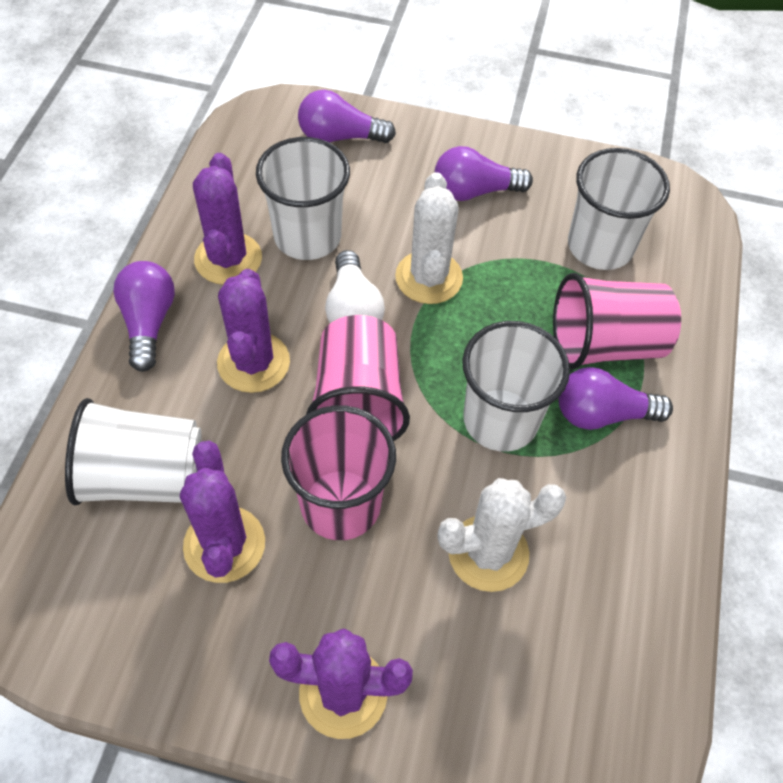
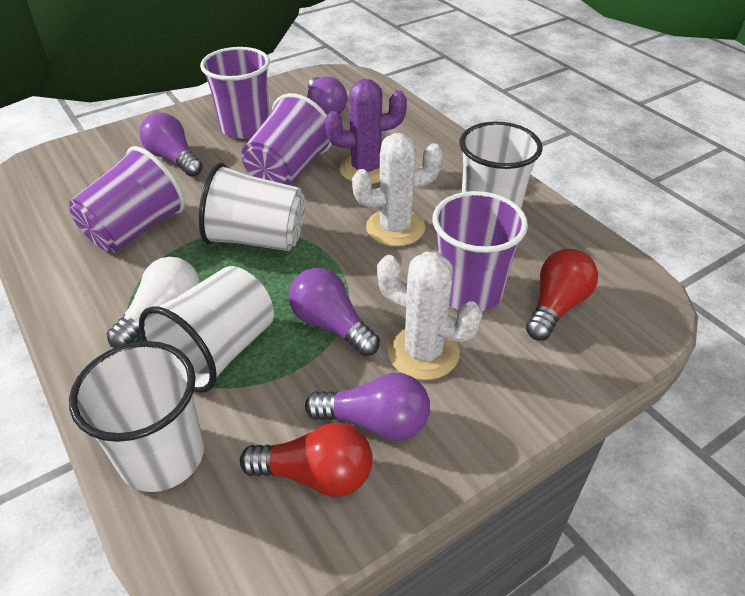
pink cup: 3 -> 0
purple cactus: 4 -> 1
purple cup: 0 -> 4
red light bulb: 0 -> 2

